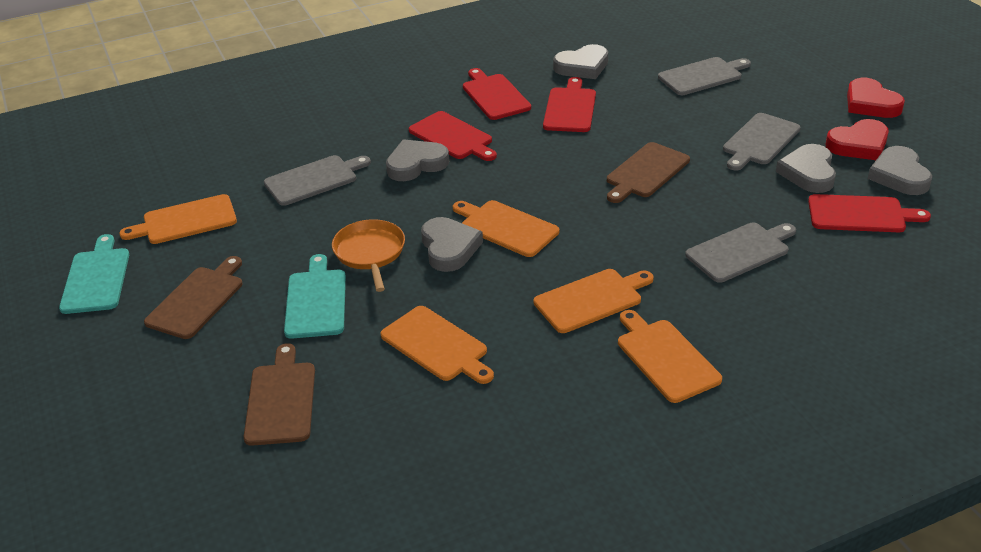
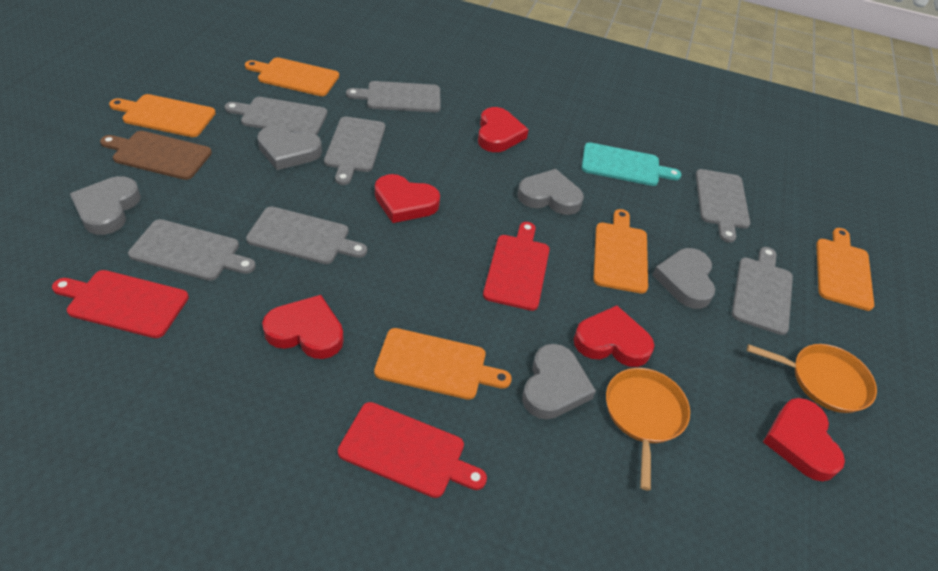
brown cutting board: 3 -> 1
grey cutting board: 4 -> 7
orange pan: 1 -> 2
red cutting board: 4 -> 3
red heart: 2 -> 5
turquoise cutting board: 2 -> 1

